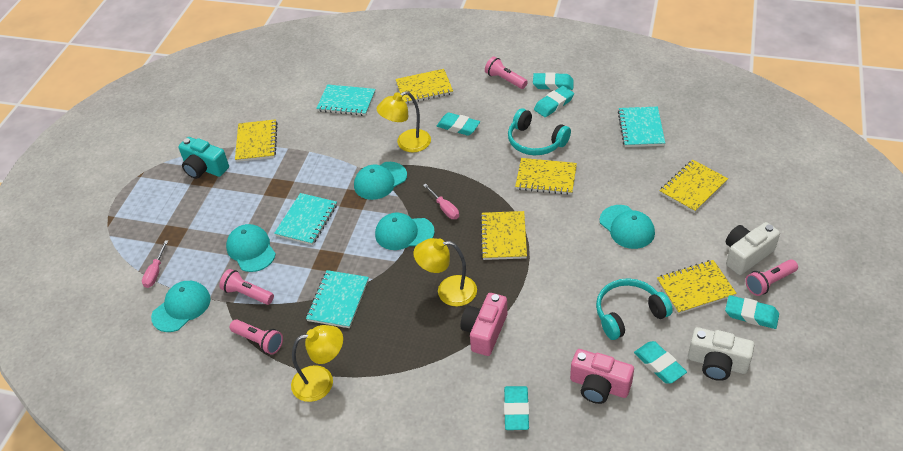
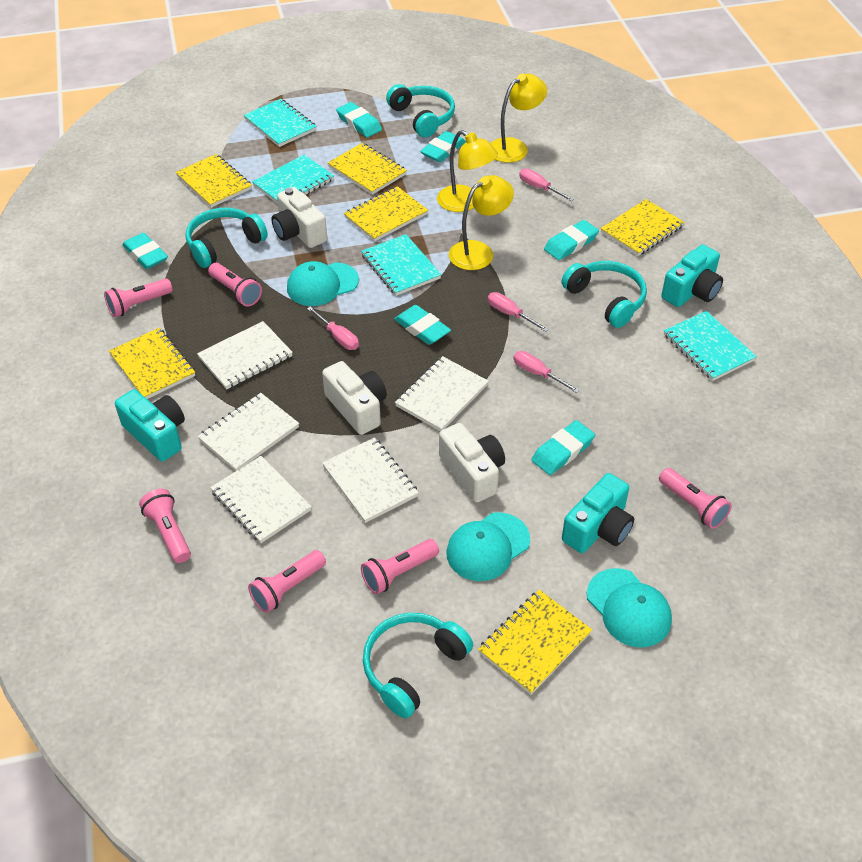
pink camera: 2 -> 0
pink flashlight: 4 -> 6
pink screwdriver: 2 -> 4
turquoise camera: 1 -> 3
turquoise cap: 5 -> 3
turquoise headphones: 2 -> 4
white camera: 2 -> 3
white notebook: 0 -> 5

